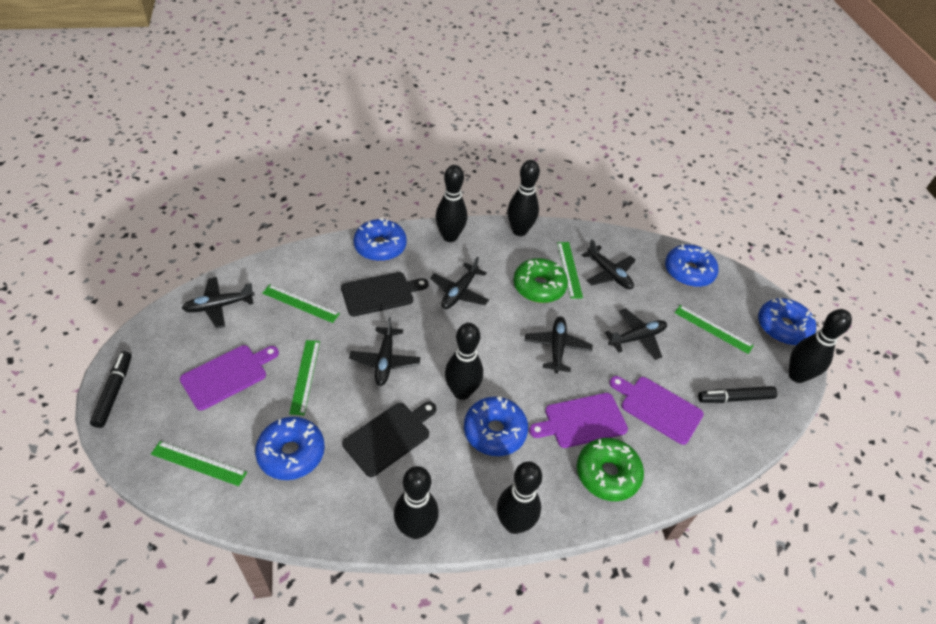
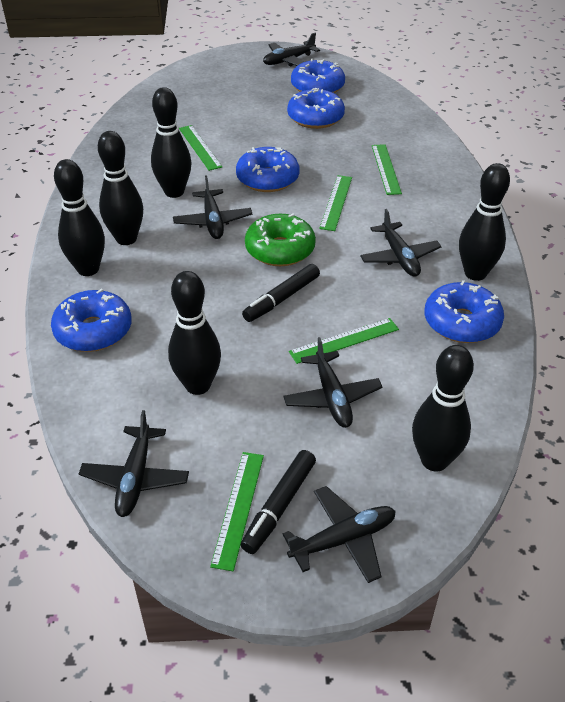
black cutting board: 2 -> 0
green donut: 2 -> 1
purple cutting board: 3 -> 0

